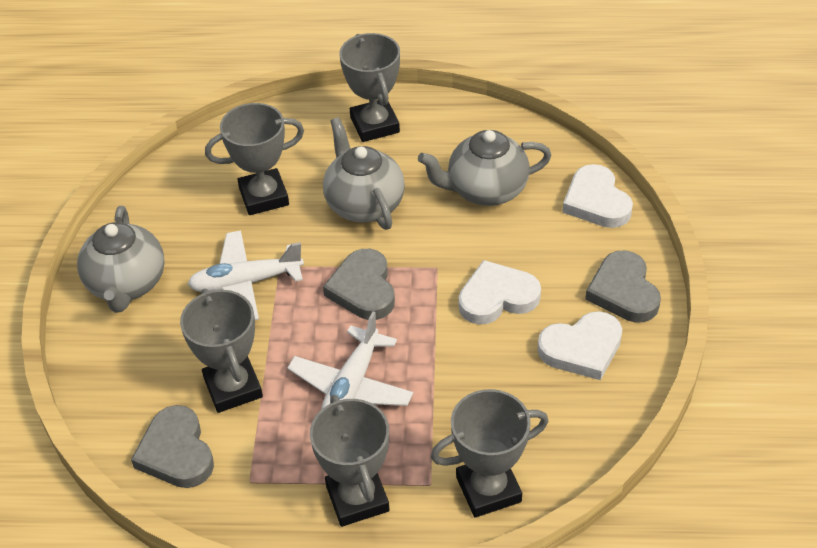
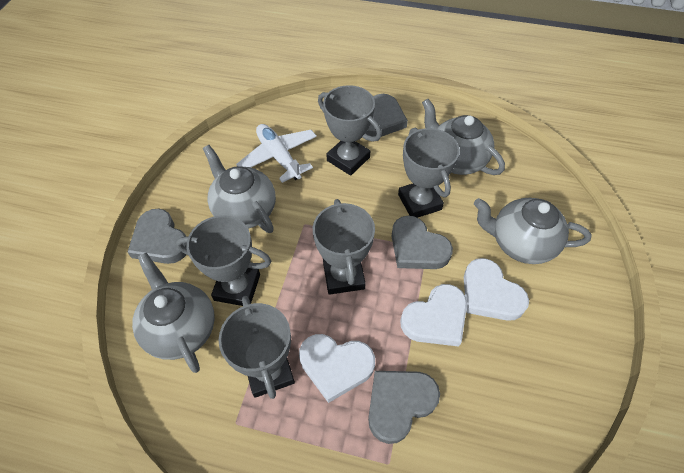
grey heart: 3 -> 4
grey teapot: 3 -> 4
white plane: 2 -> 1

